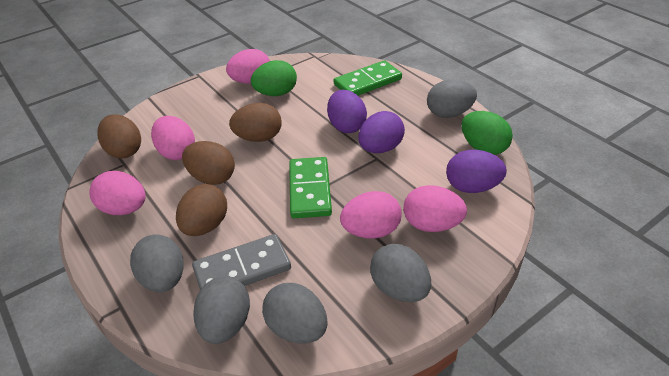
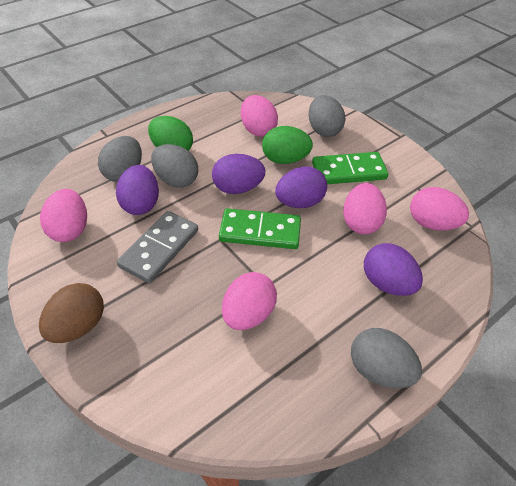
brown egg: 4 -> 1
grey egg: 5 -> 4
purple egg: 3 -> 4

